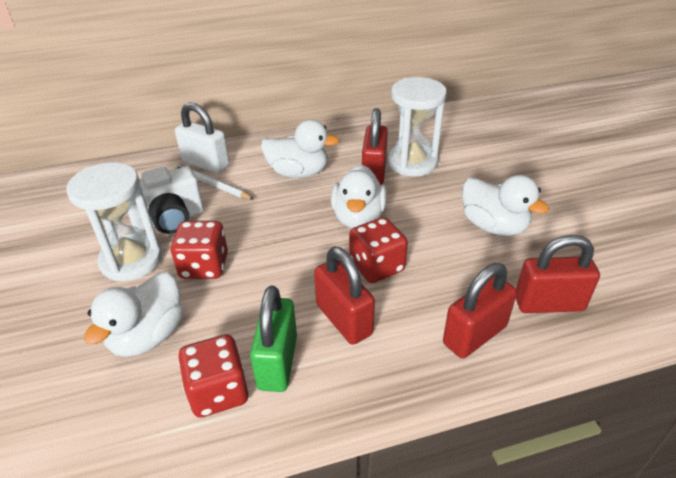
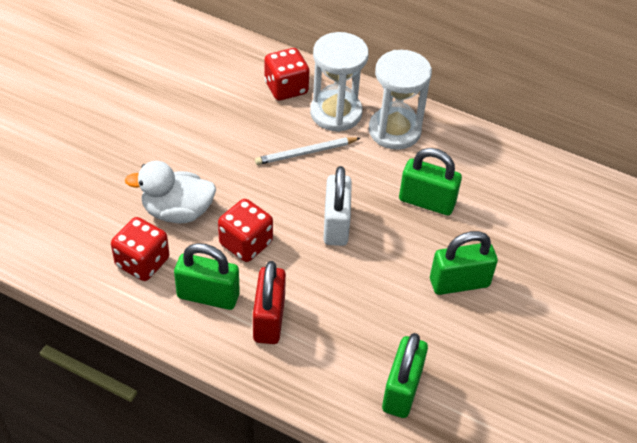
green padlock: 1 -> 4
red padlock: 4 -> 1
white camera: 1 -> 0
white duck: 4 -> 1

